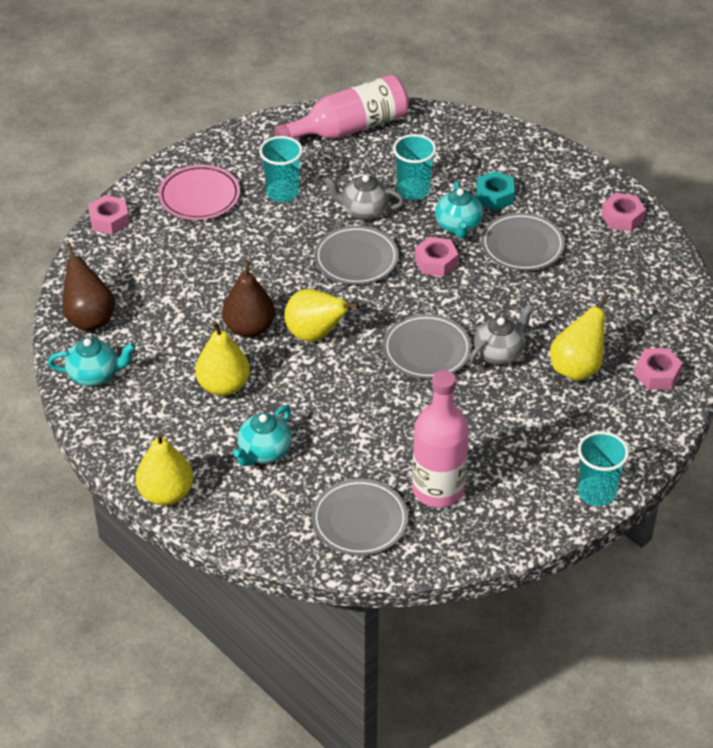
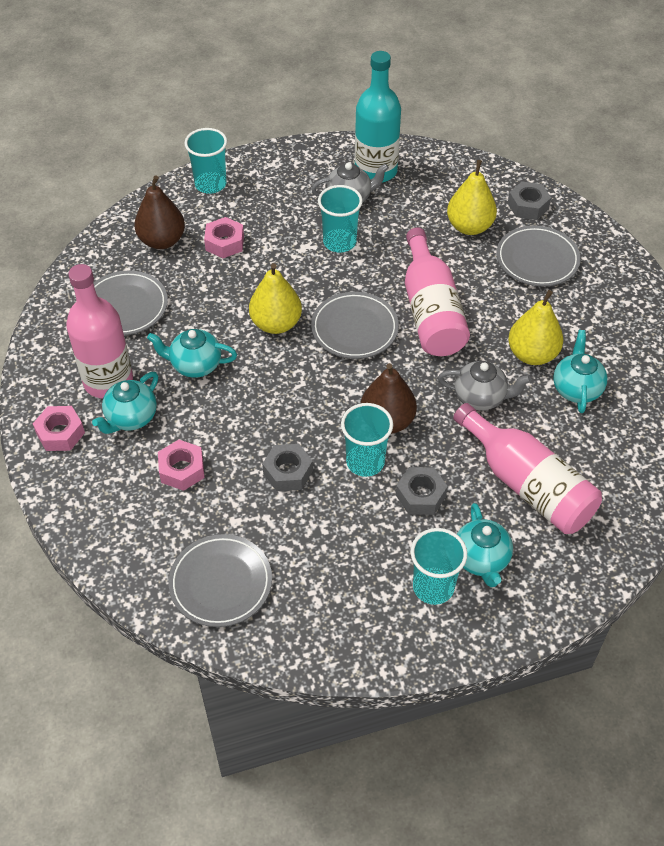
grey nut: 0 -> 3
pink bottle: 2 -> 3
pink nut: 4 -> 3
pink plate: 1 -> 0
turquoise bottle: 0 -> 1
turquoise cup: 3 -> 4
turquoise nut: 1 -> 0
turquoise teapot: 3 -> 4
yellow pear: 4 -> 3

